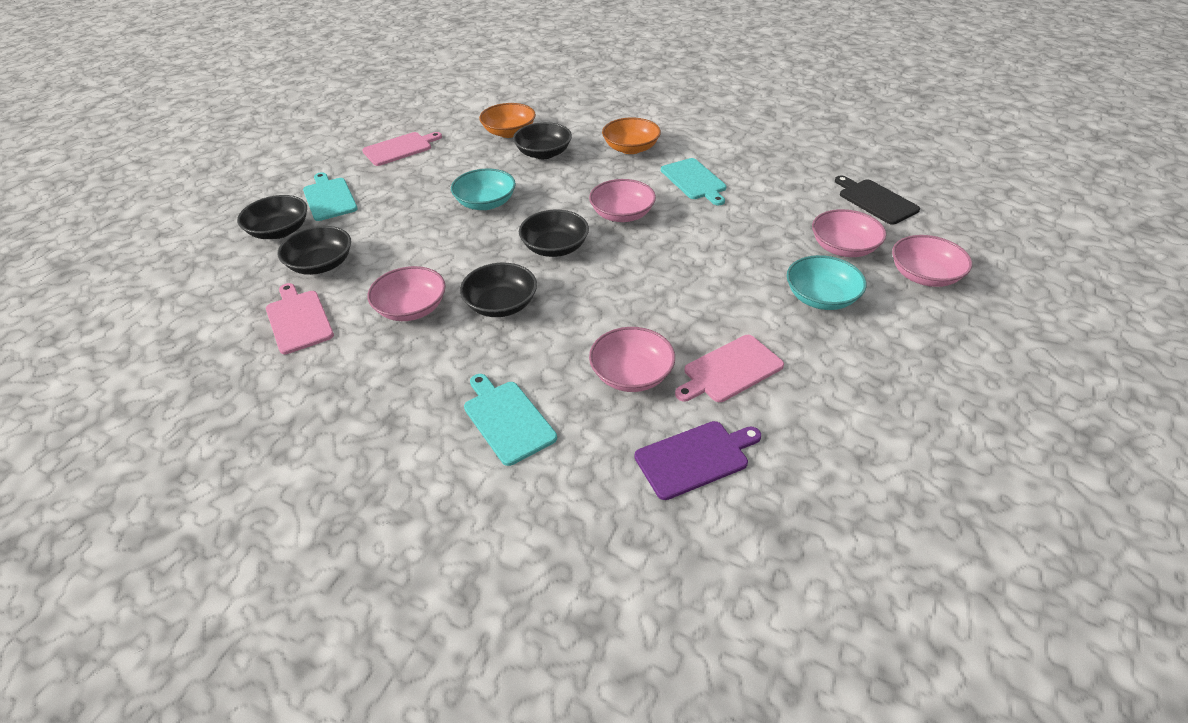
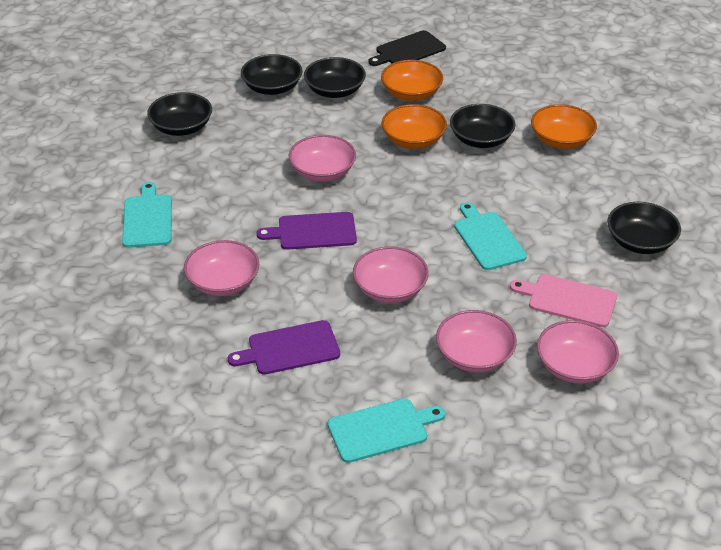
orange bowl: 2 -> 3
pink cutting board: 3 -> 1
purple cutting board: 1 -> 2
turquoise bowl: 2 -> 0

